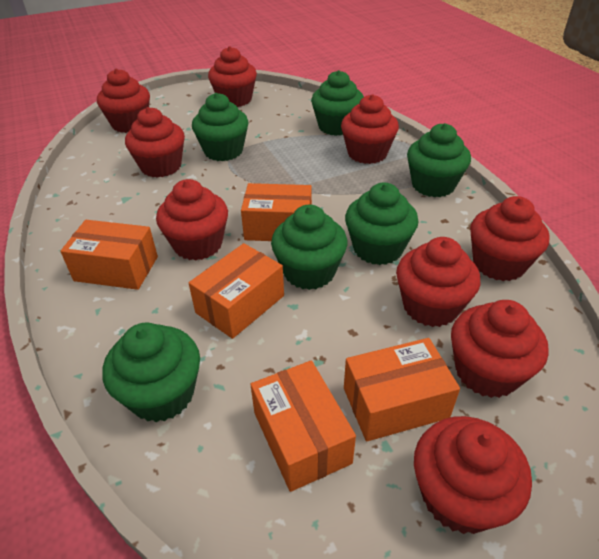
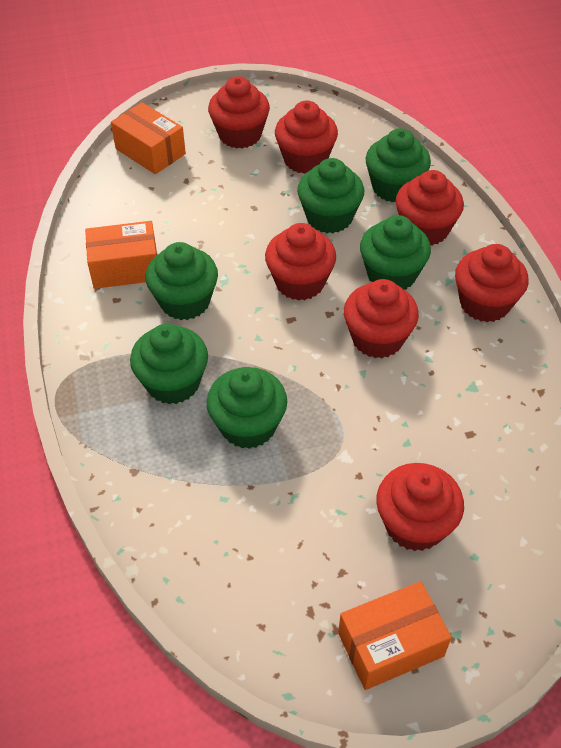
orange box: 5 -> 3
red cupcake: 9 -> 7

